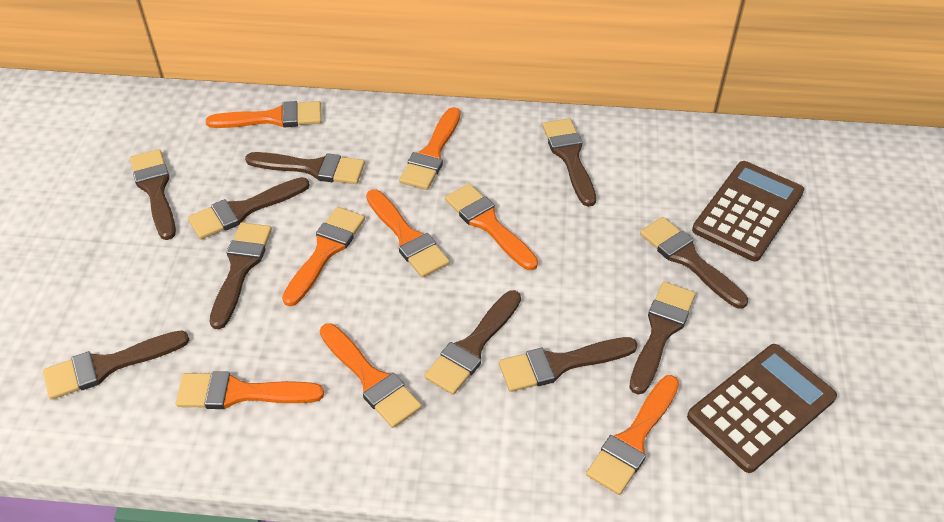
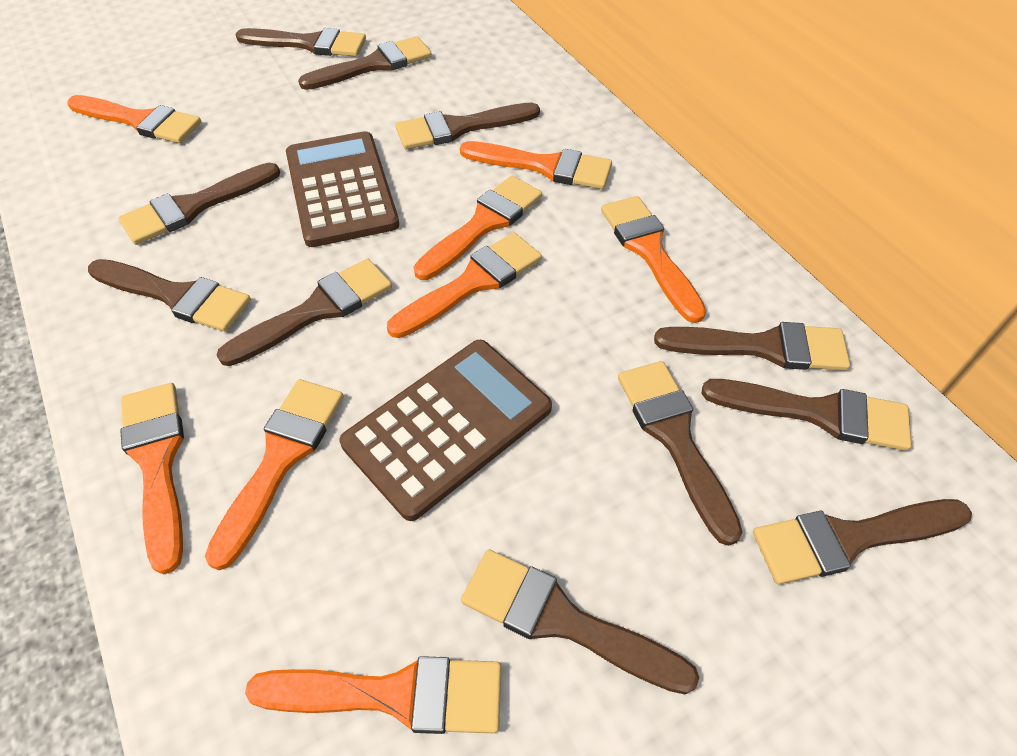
brown brush: 10 -> 11

